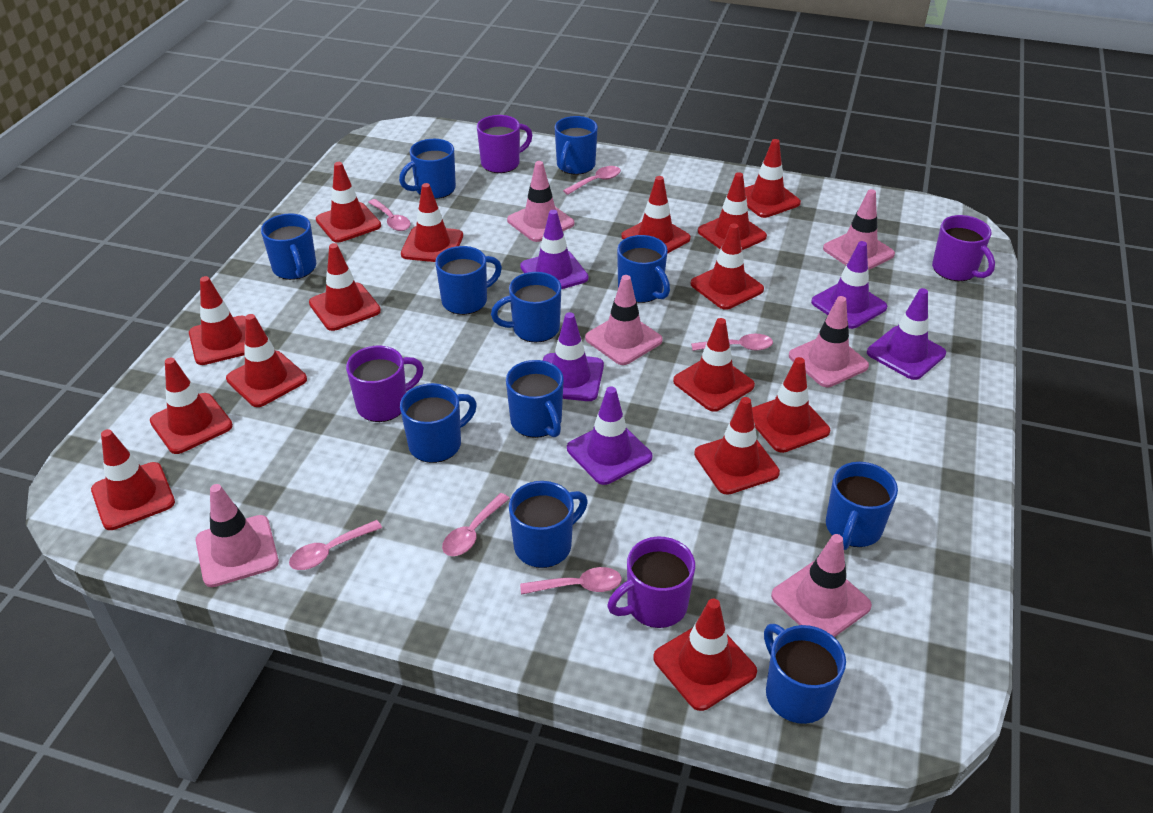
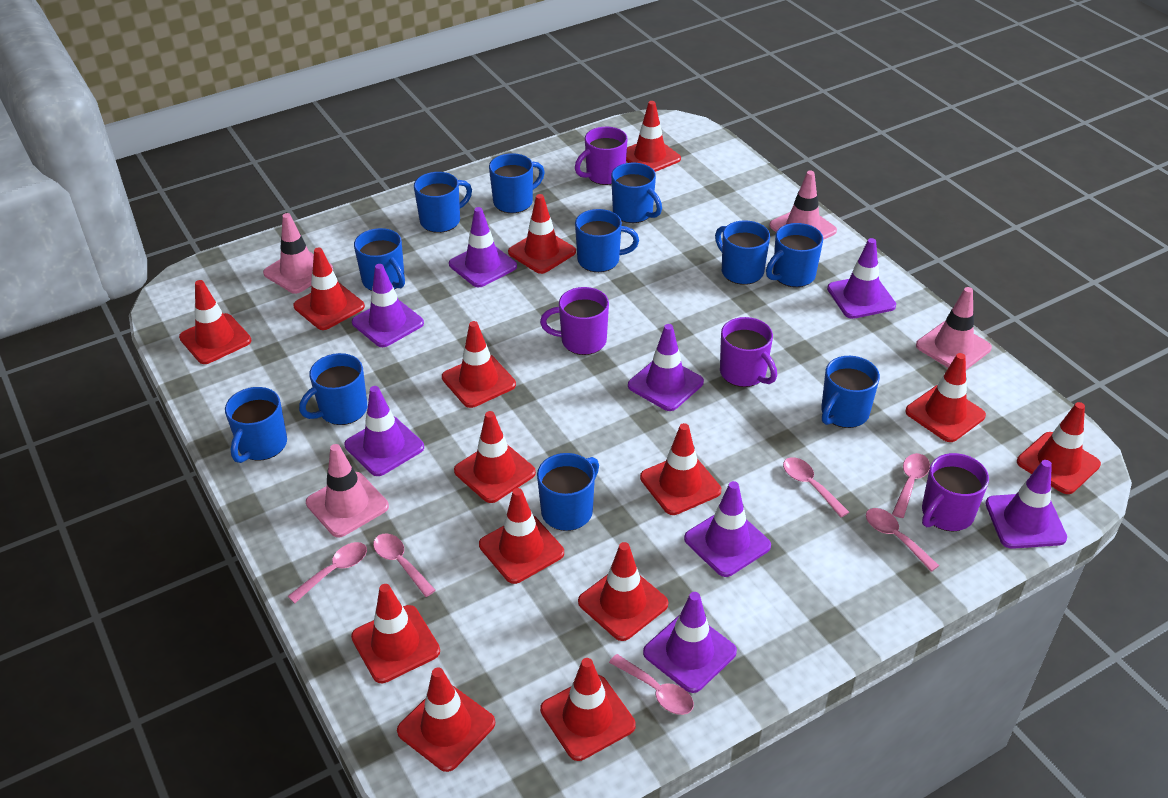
pink traffic cone: 6 -> 4
purple traffic cone: 5 -> 8
red traffic cone: 15 -> 14

